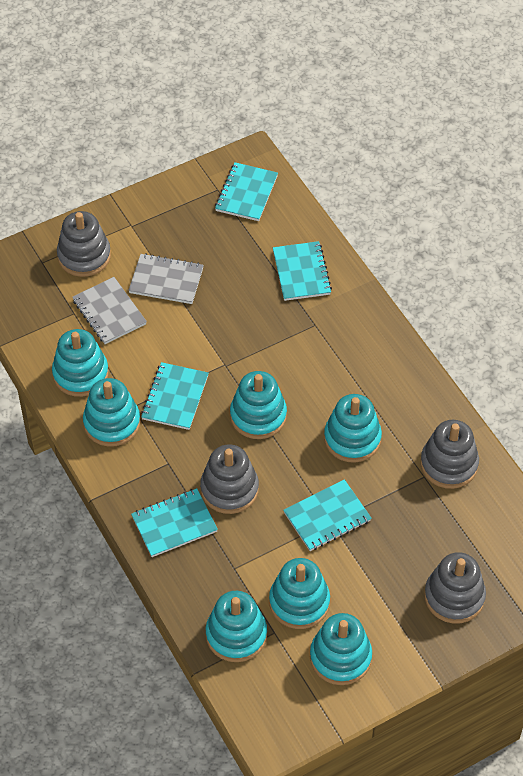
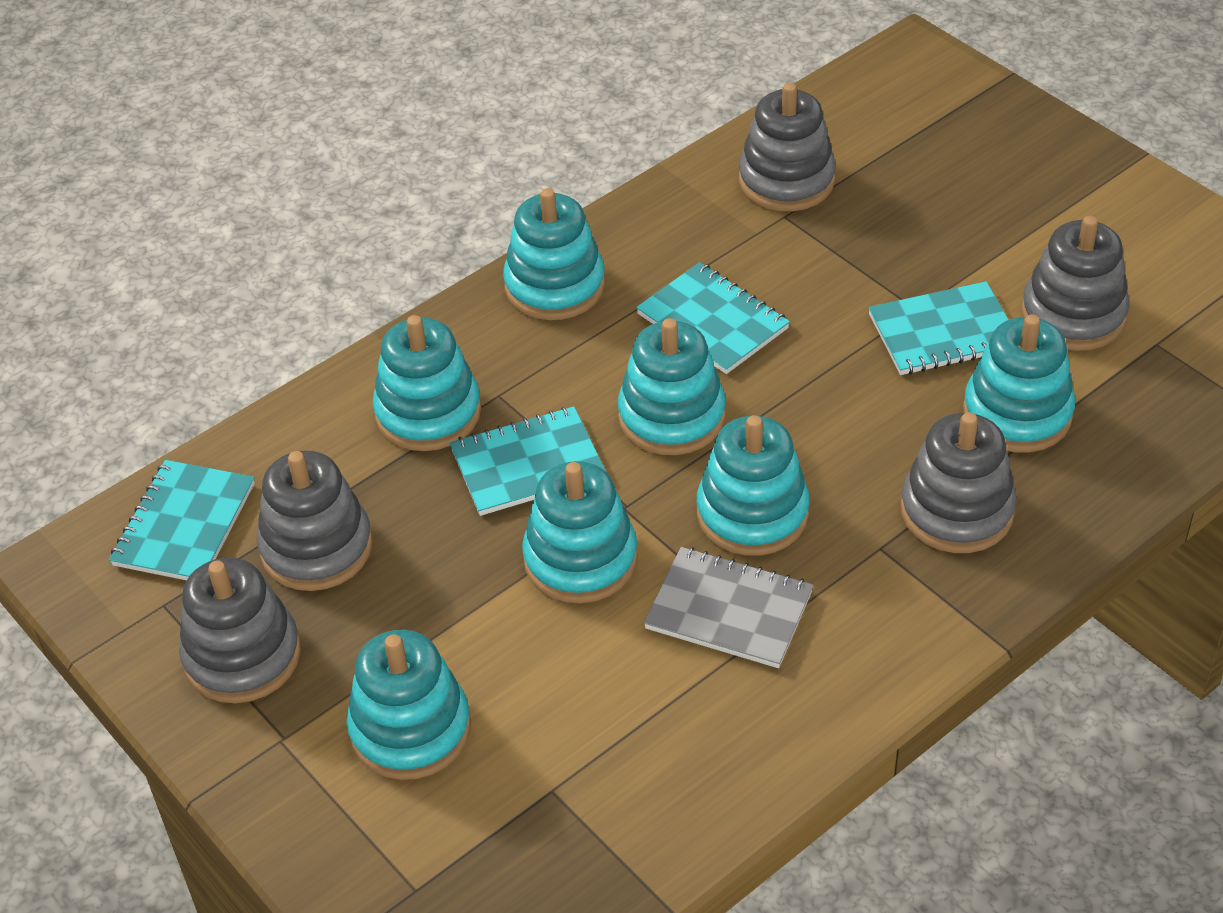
grey notebook: 2 -> 1
grey stacking toy: 4 -> 5
turquoise notebook: 5 -> 4

